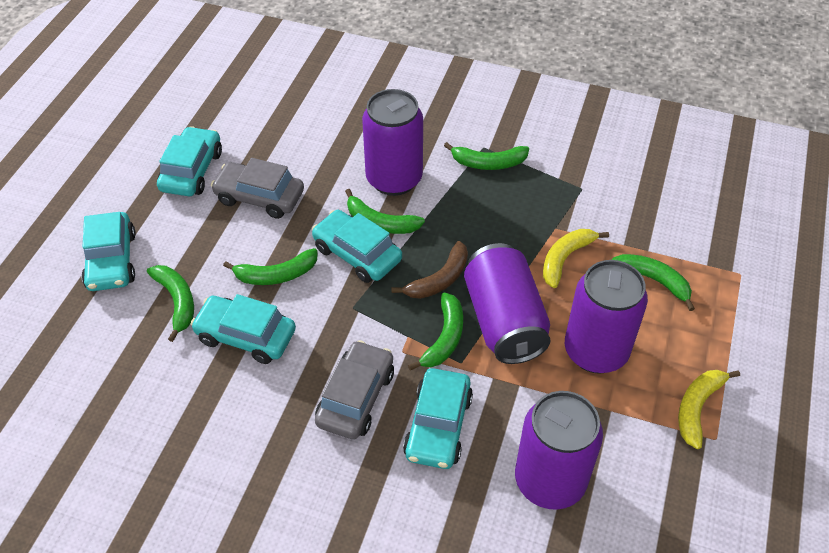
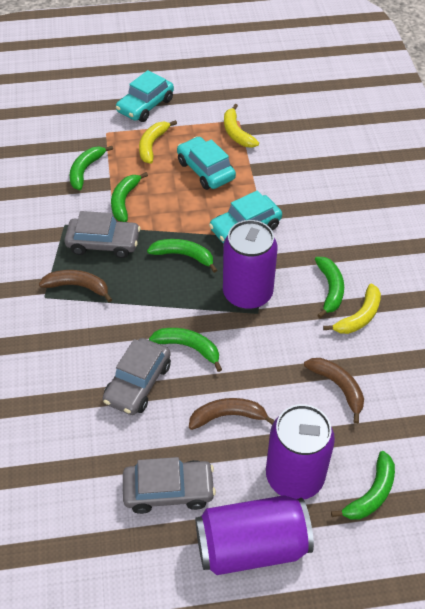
brown banana: 1 -> 3
grey car: 2 -> 3
purple can: 4 -> 3
turquoise car: 5 -> 3
yellow banana: 2 -> 3

